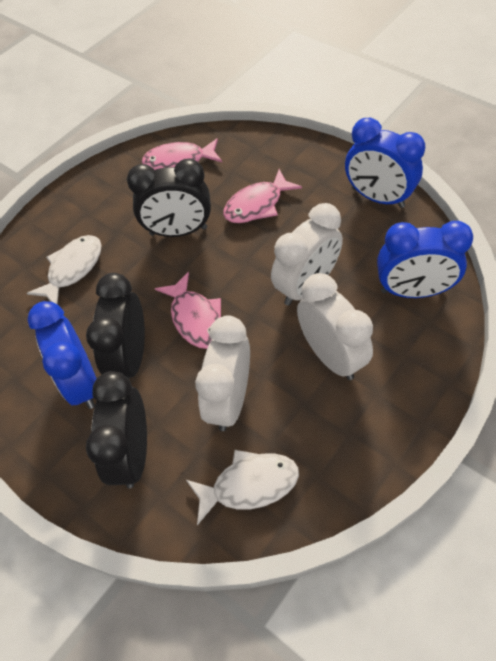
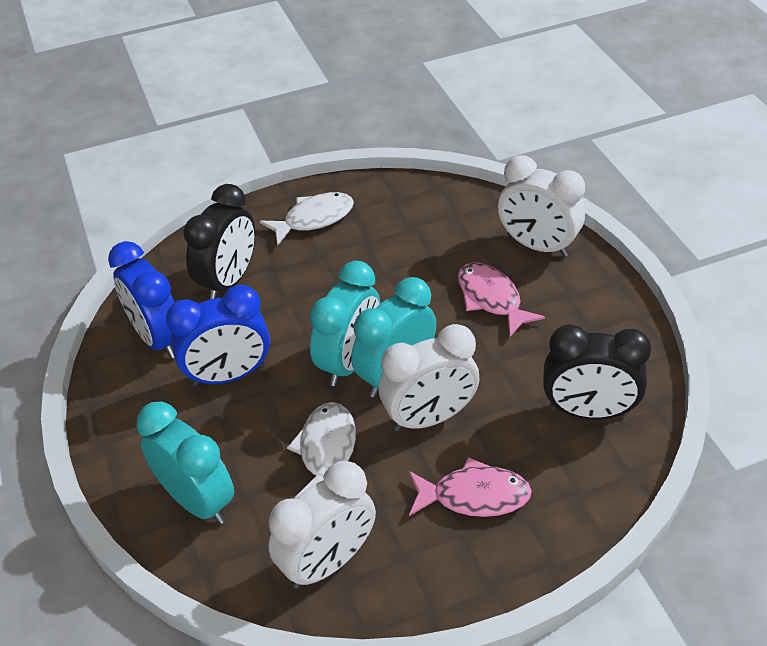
black clock: 3 -> 2
blue clock: 3 -> 2
pink fish: 3 -> 2
turquoise clock: 0 -> 3

